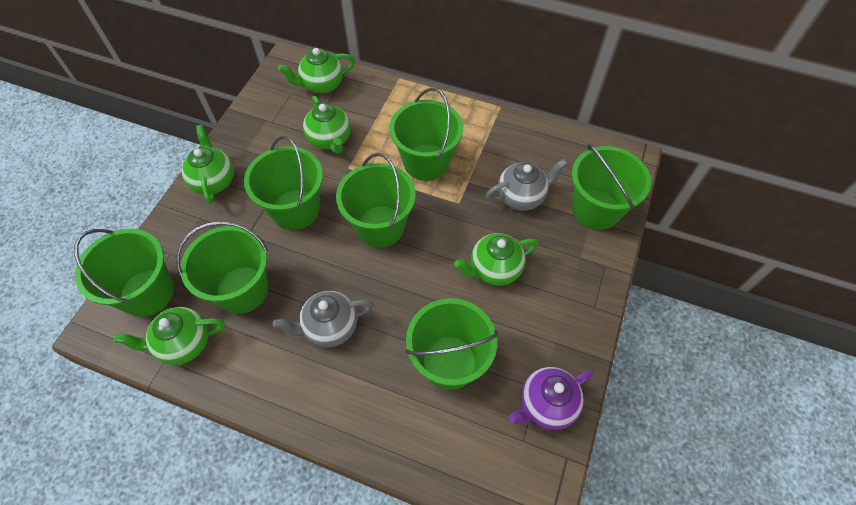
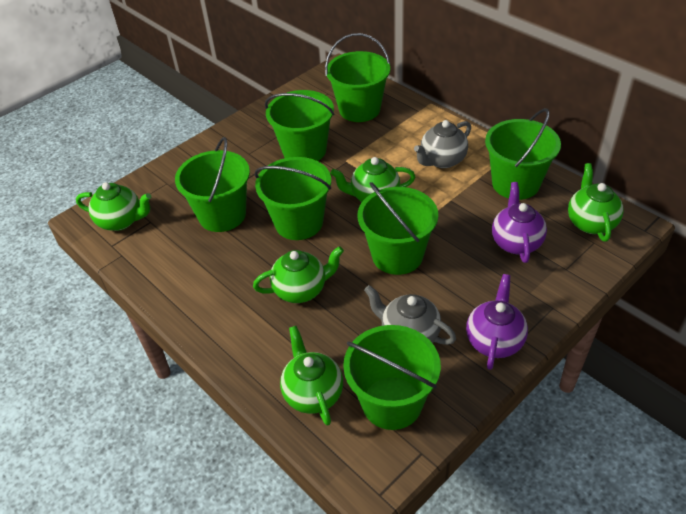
purple teapot: 1 -> 2

